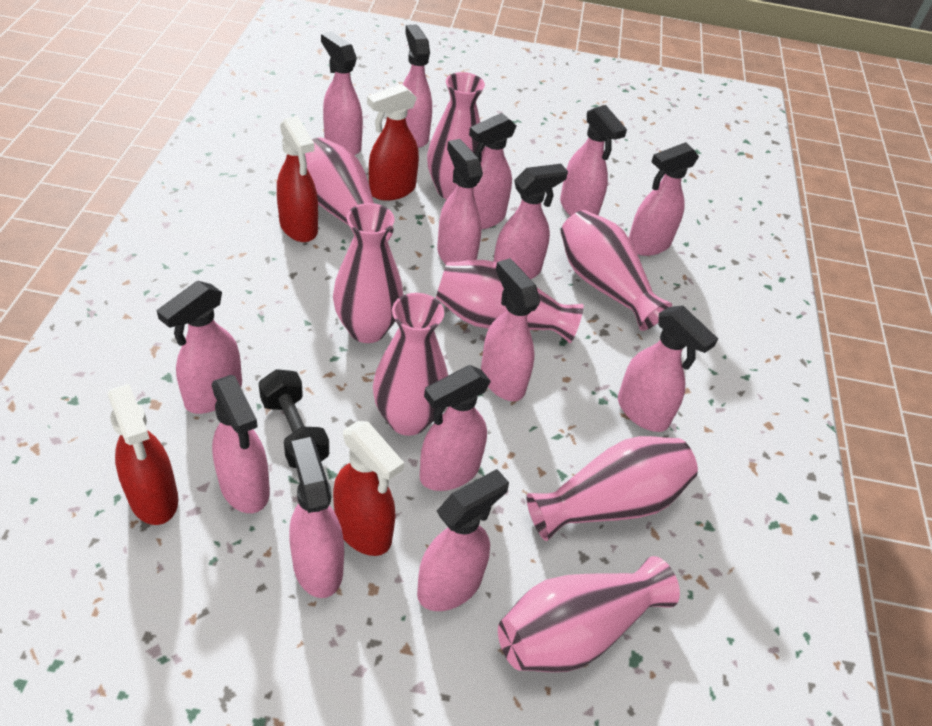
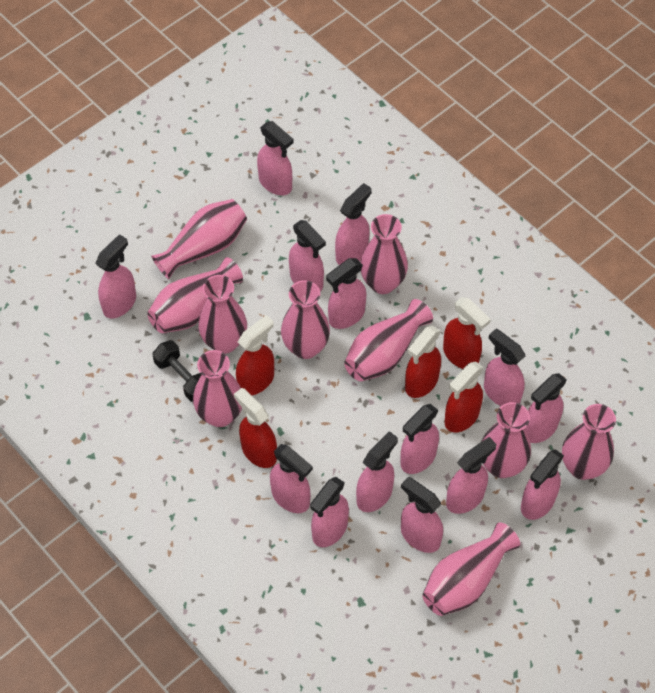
pink vase: 8 -> 10
red spray bottle: 4 -> 5

